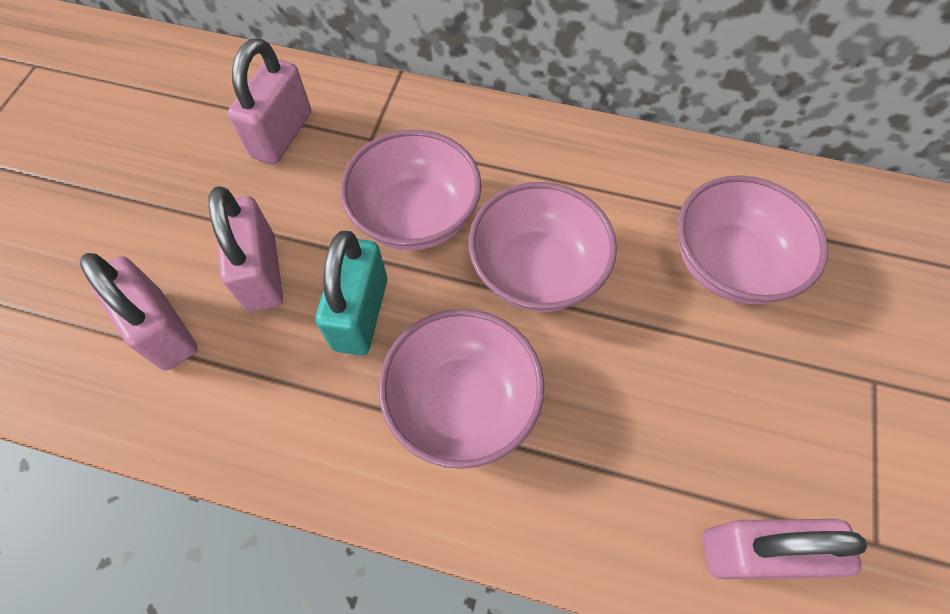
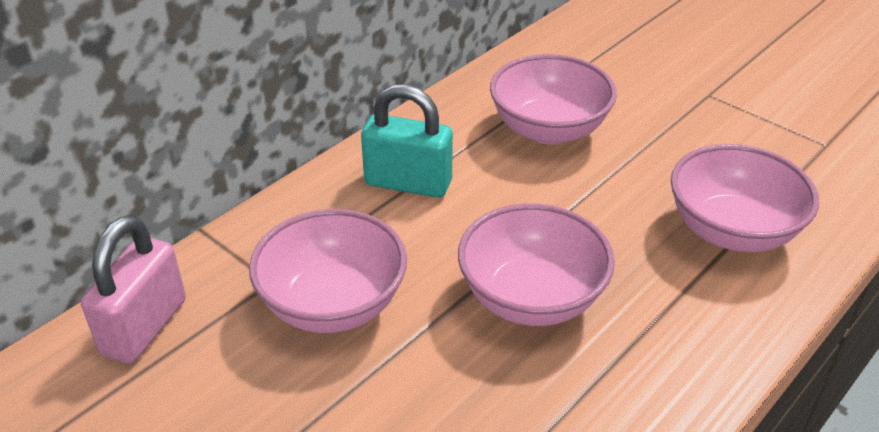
pink padlock: 4 -> 1

